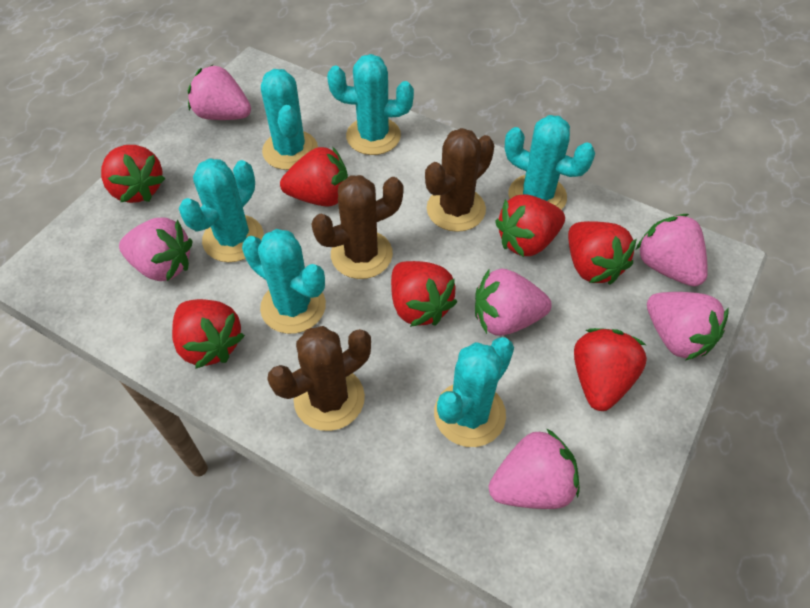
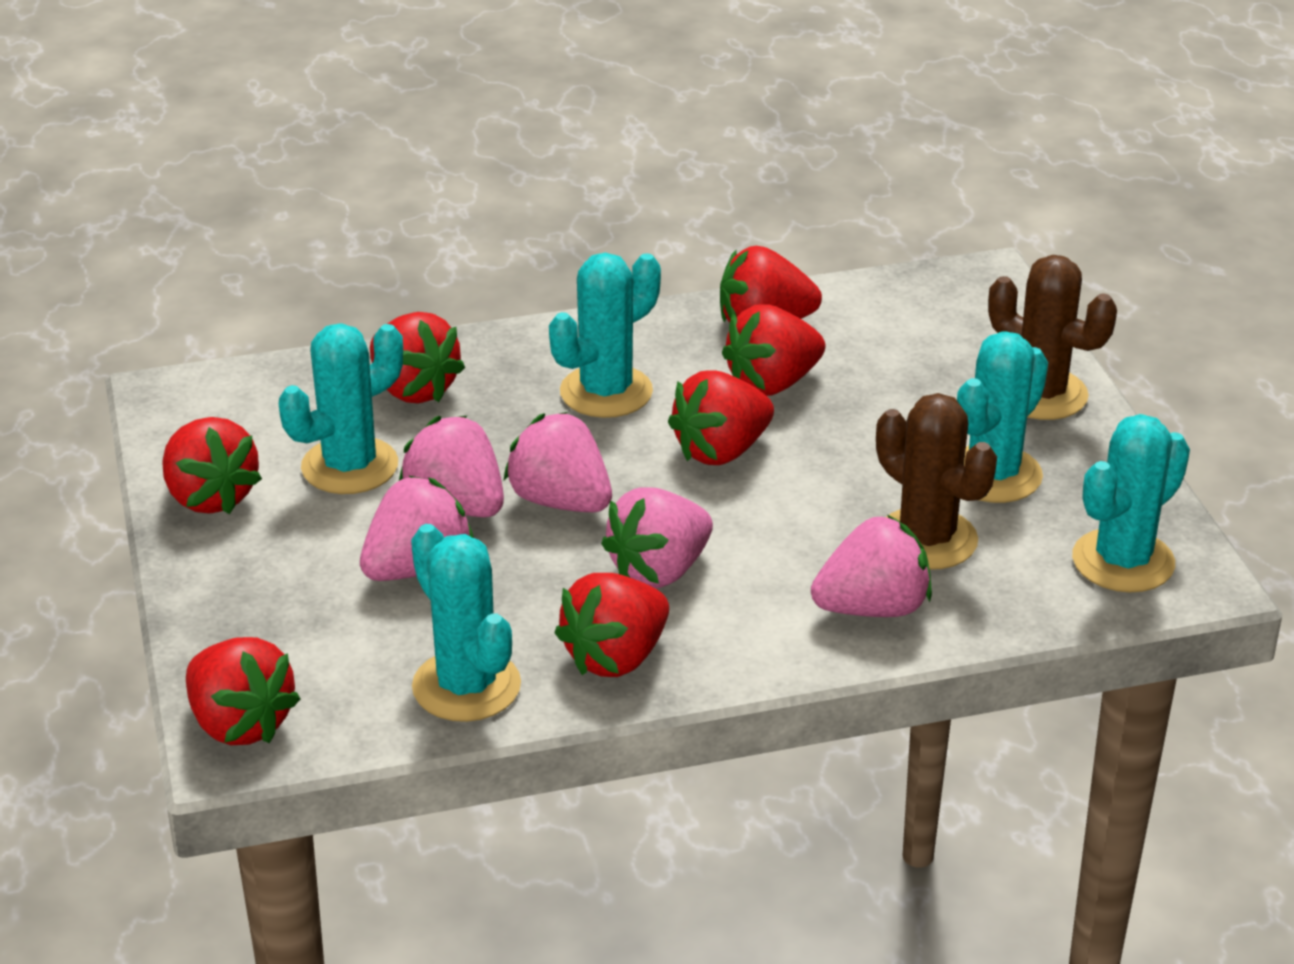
brown cactus: 3 -> 2
pink strawberry: 6 -> 5
turquoise cactus: 6 -> 5

